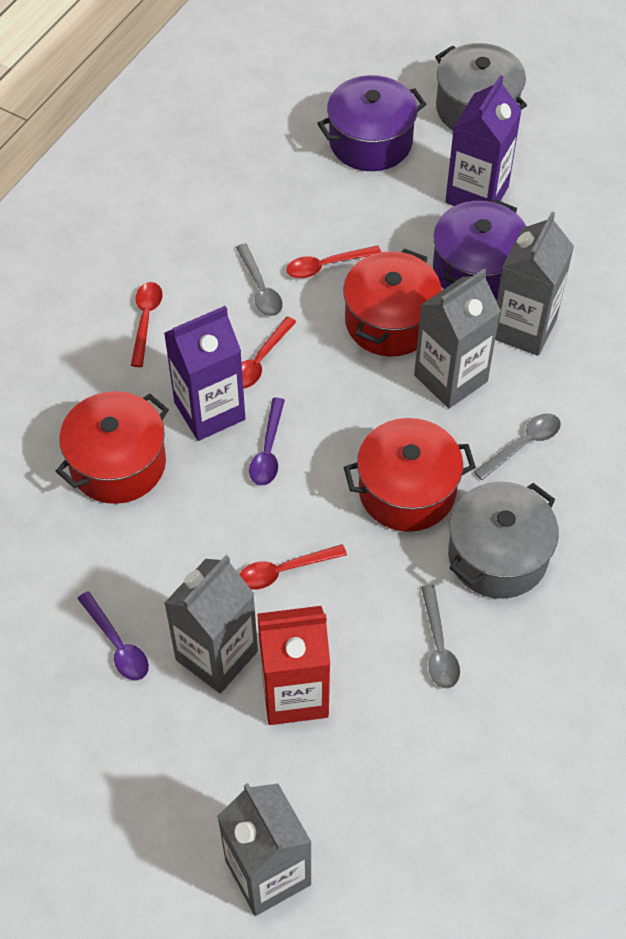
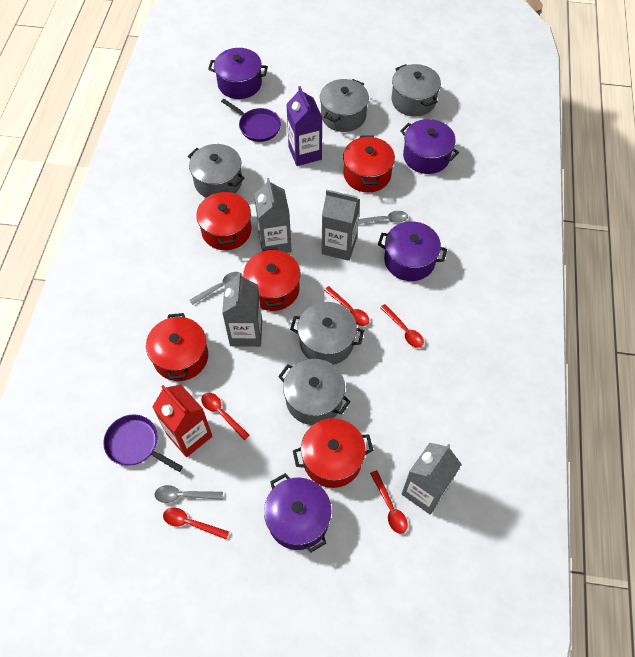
grey pot: 2 -> 5
purple carton: 2 -> 1
purple pan: 0 -> 2
purple pot: 2 -> 4
purple spoon: 2 -> 0
red pot: 3 -> 5
red spoon: 4 -> 5

